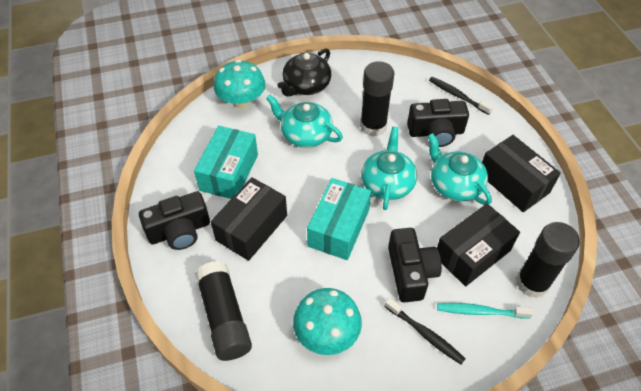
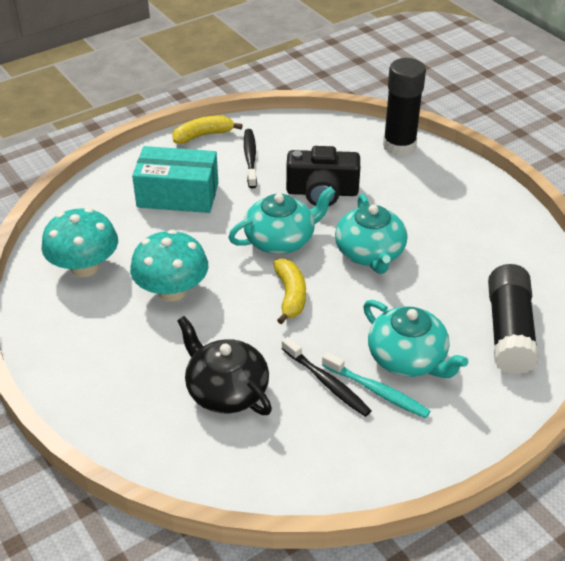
black box: 3 -> 0
black camera: 3 -> 1
black glue stick: 3 -> 2
turquoise box: 2 -> 1
yellow banana: 0 -> 2

